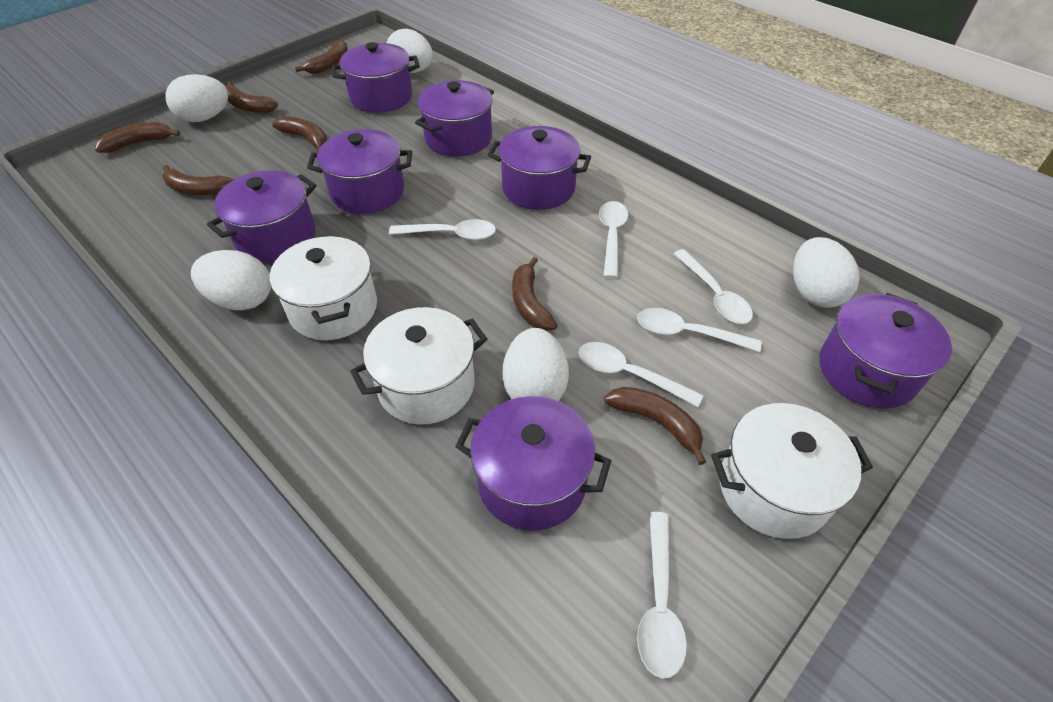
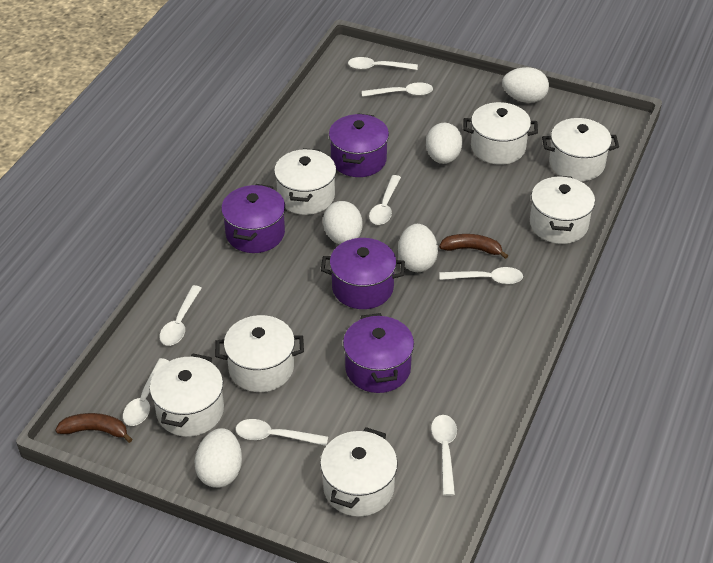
brown banana: 7 -> 2
purple pot: 7 -> 4
white pot: 3 -> 7
white spoon: 6 -> 8

